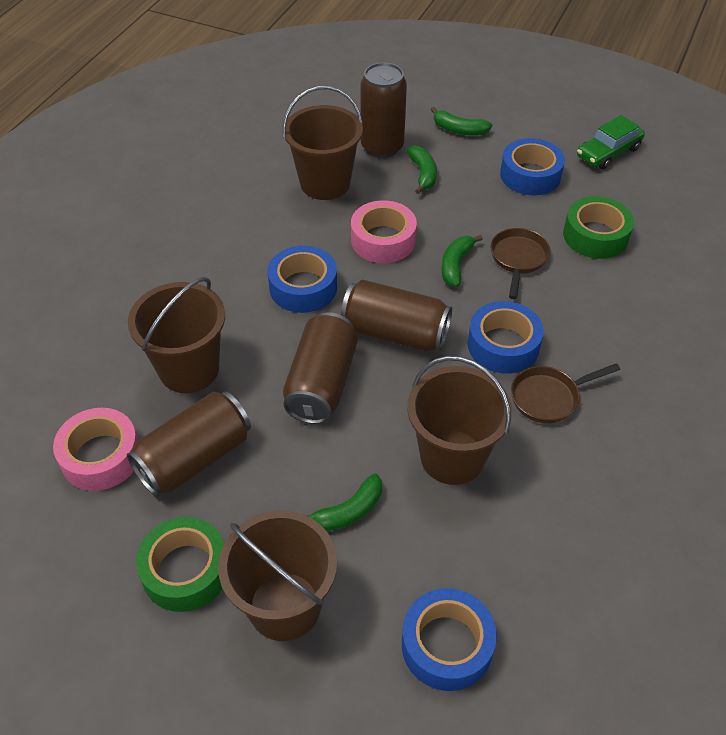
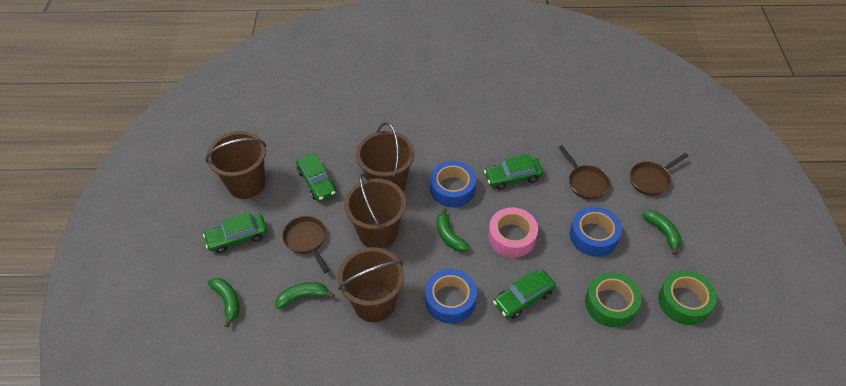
blue tape: 4 -> 3
brown can: 4 -> 0
brown pan: 2 -> 3
green car: 1 -> 4
pink tape: 2 -> 1

